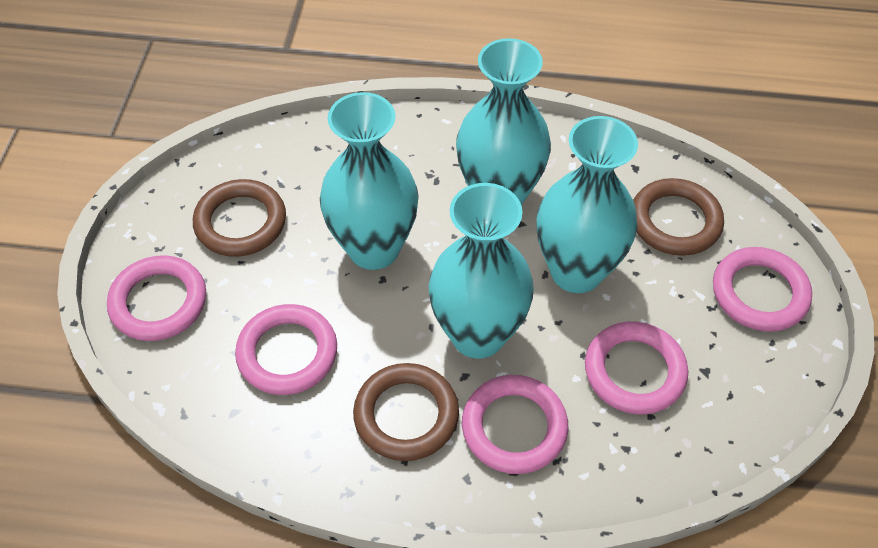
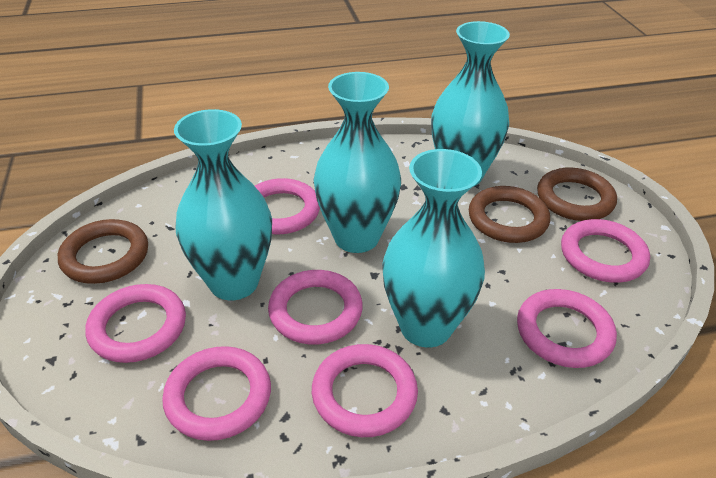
pink ring: 5 -> 7

